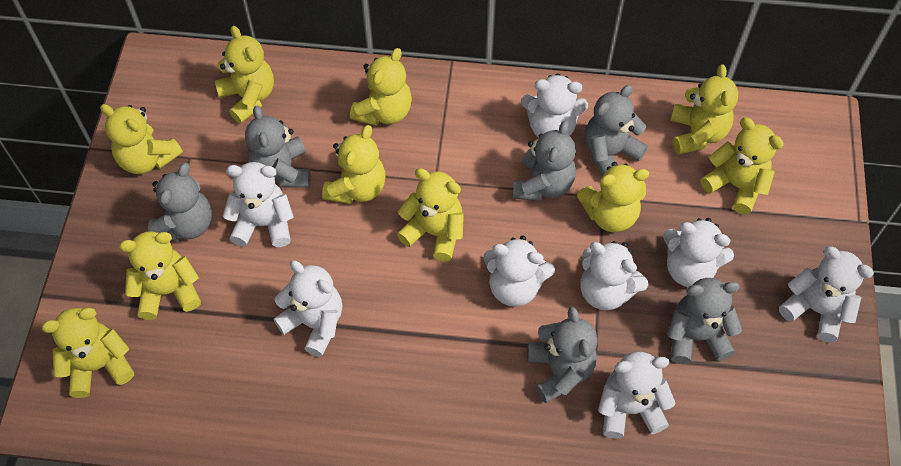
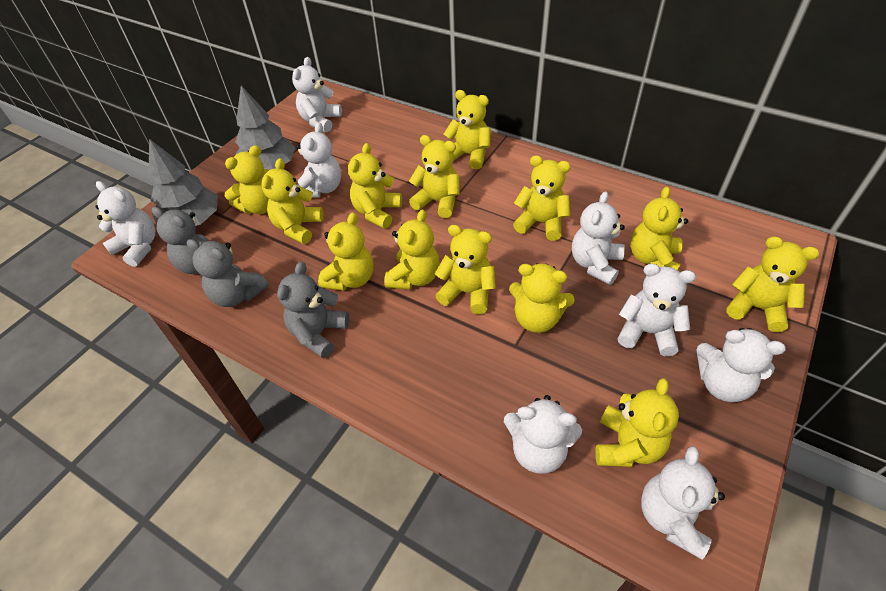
grey teddy bear: 6 -> 3
grey tree: 0 -> 2
yellow teddy bear: 10 -> 13

